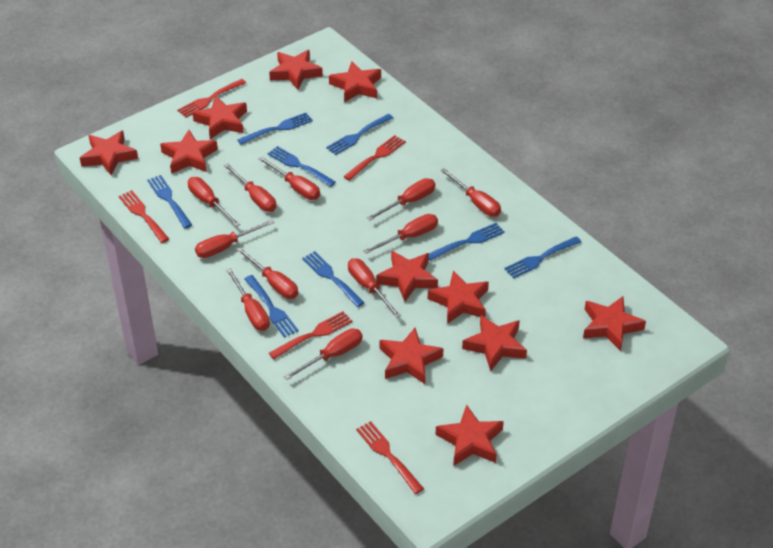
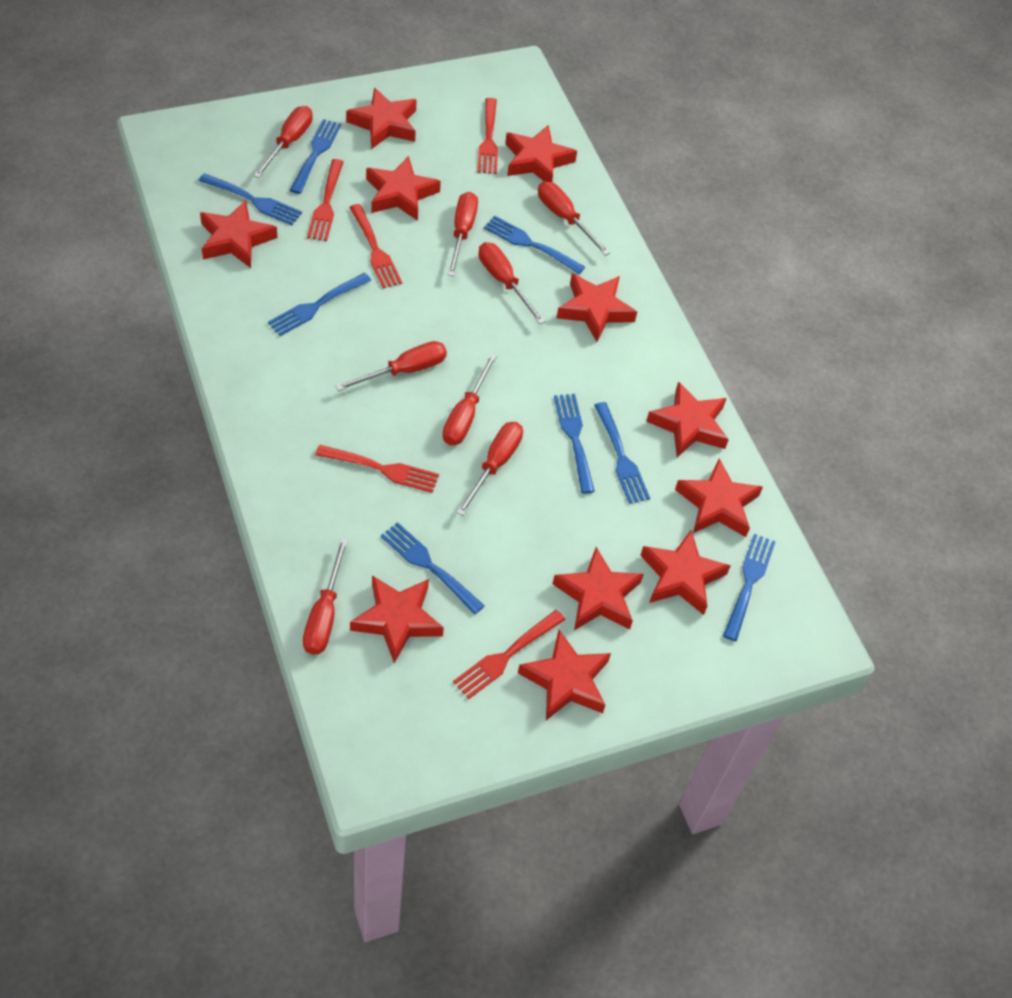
red screwdriver: 11 -> 8

